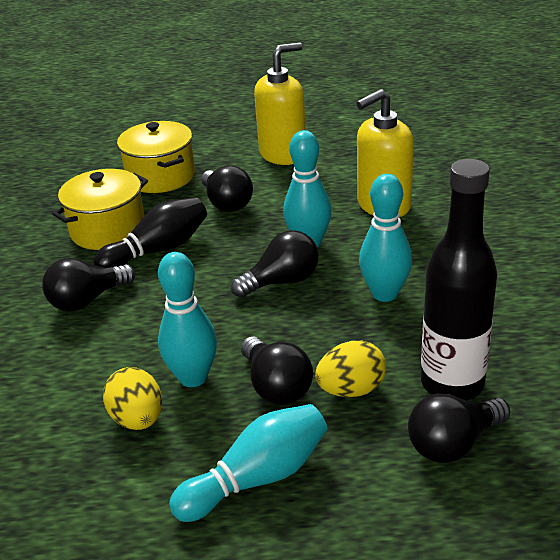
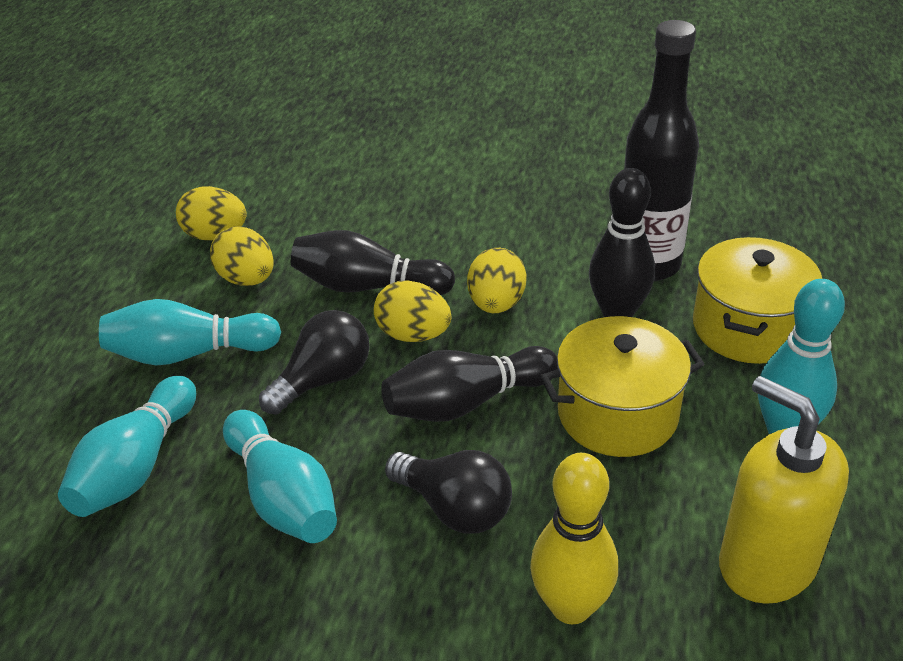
black bowling pin: 1 -> 3
black light bulb: 5 -> 2
yellow bowling pin: 0 -> 1
yellow egg: 2 -> 4
yellow soap dispenser: 2 -> 1

